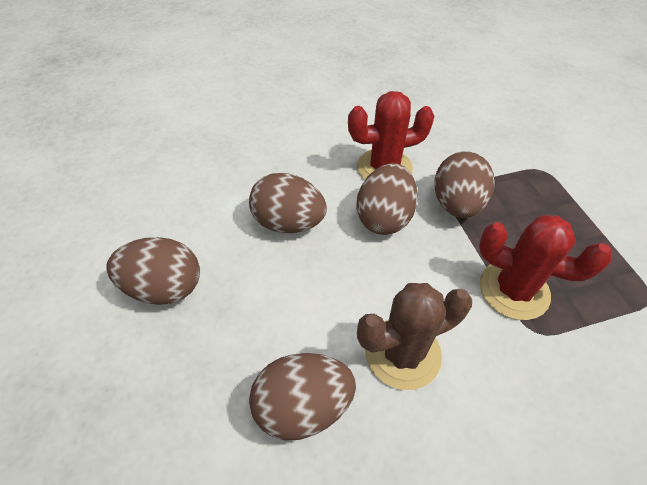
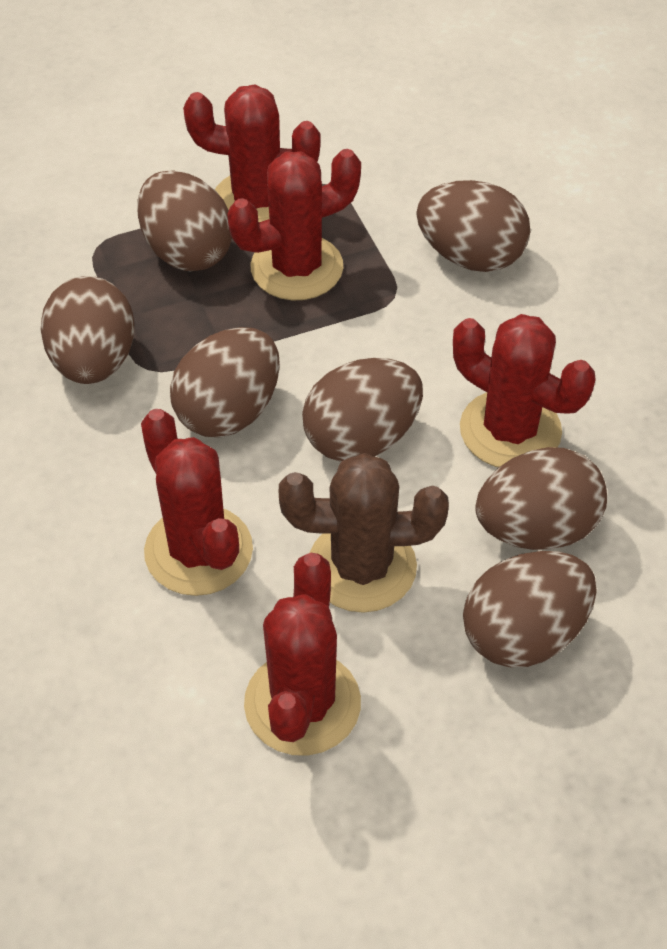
brown egg: 5 -> 7
red cactus: 2 -> 5

